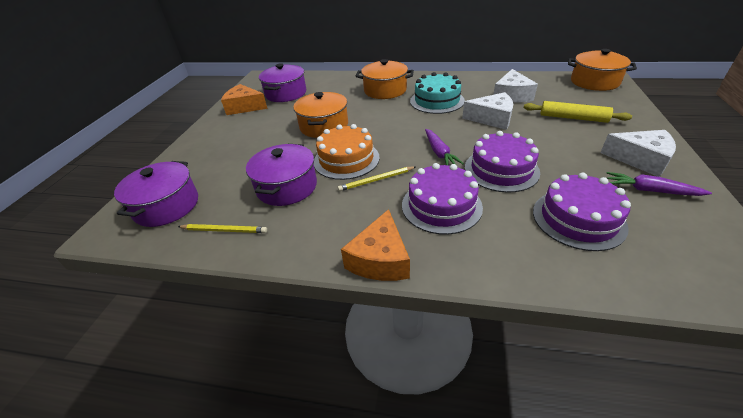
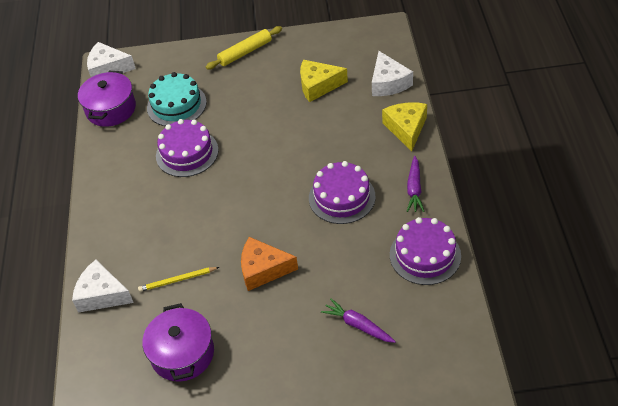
orange cake: 1 -> 0
orange cheese: 2 -> 1
orange pot: 3 -> 0
purple pot: 3 -> 2
yellow cheese: 0 -> 2
yellow pencil: 2 -> 1

